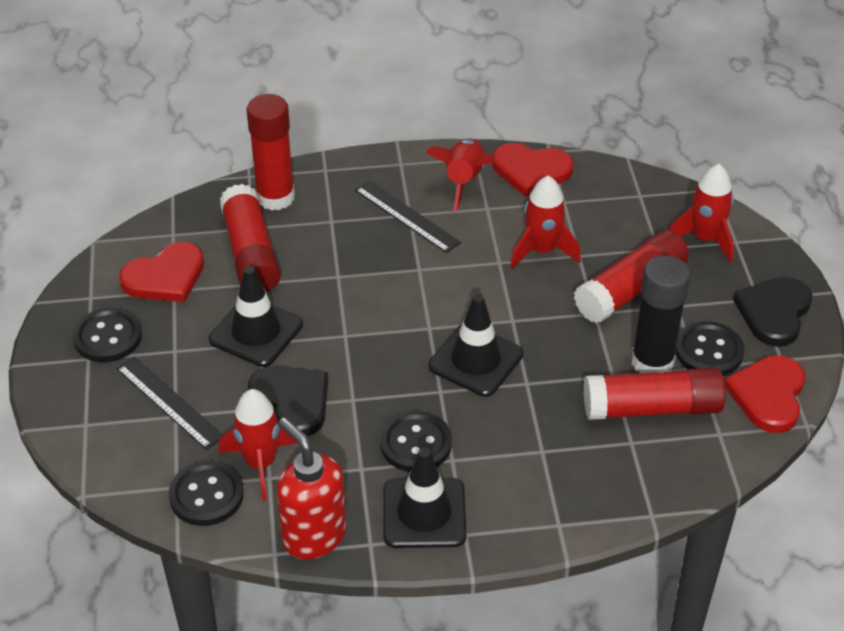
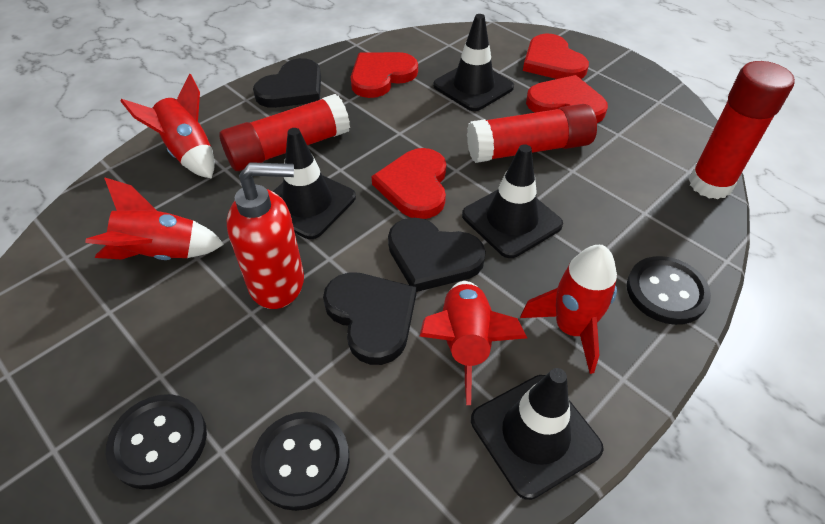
black button: 4 -> 3
black glue stick: 1 -> 0
black heart: 2 -> 3
black ruler: 2 -> 0
black traffic cone: 3 -> 4
red glue stick: 4 -> 3
red heart: 3 -> 4

